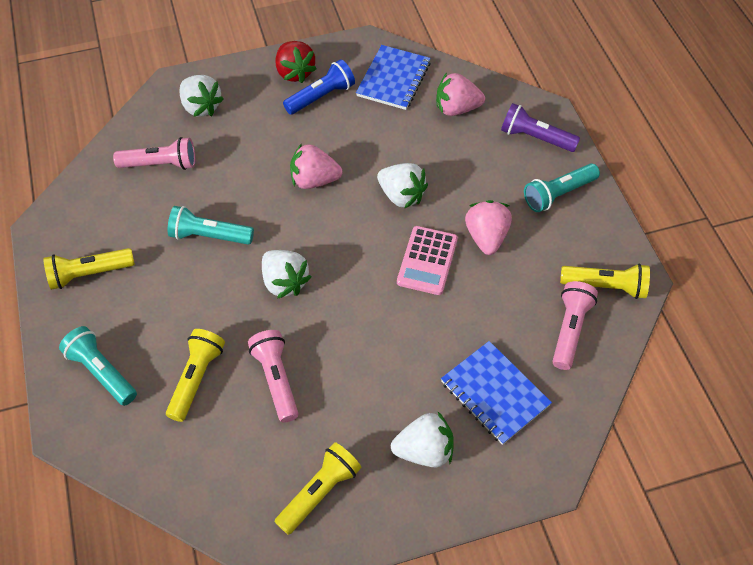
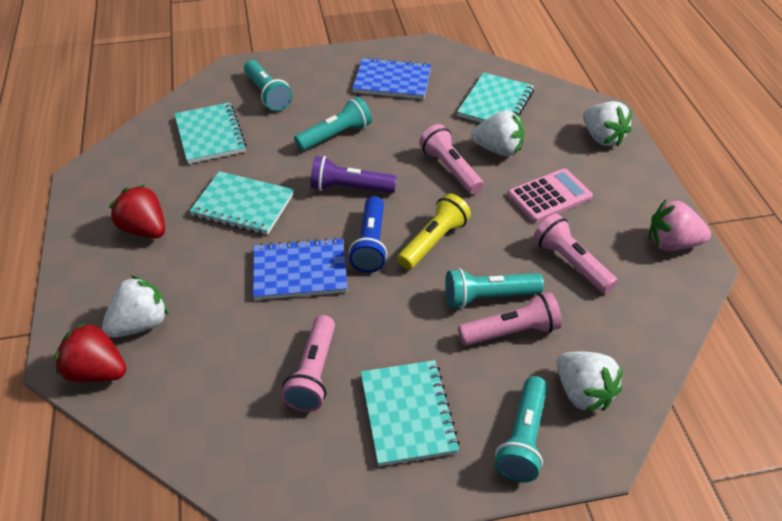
pink flashlight: 3 -> 4
pink strawberry: 3 -> 1
red strawberry: 1 -> 2
turquoise flashlight: 3 -> 4
turquoise notebook: 0 -> 4
yellow flashlight: 4 -> 1

